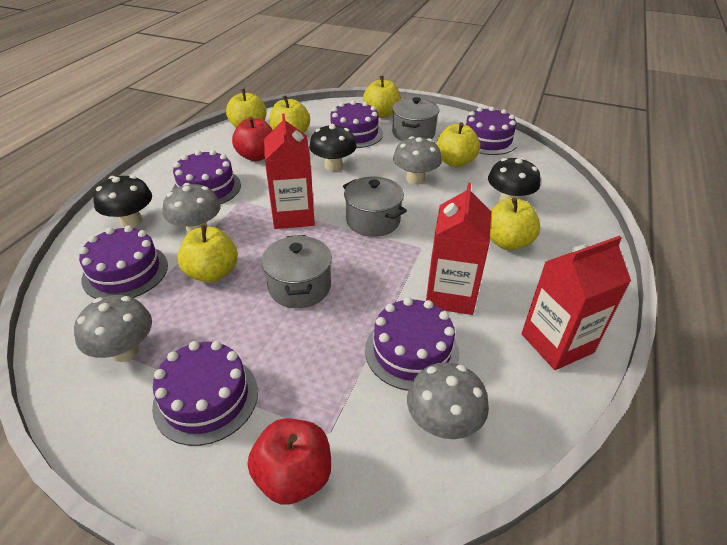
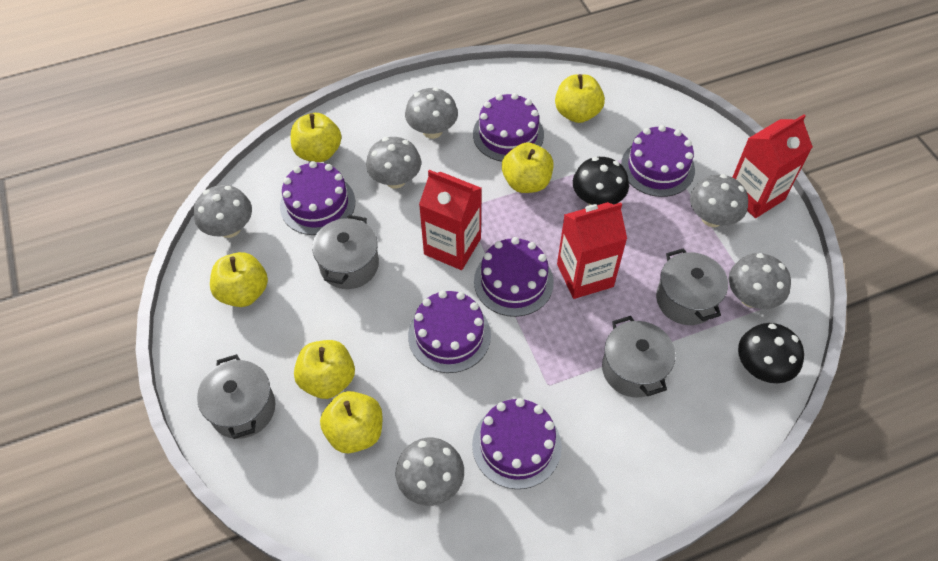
black mushroom: 3 -> 2
grey mushroom: 4 -> 6
grey pot: 3 -> 4
red apple: 2 -> 0

